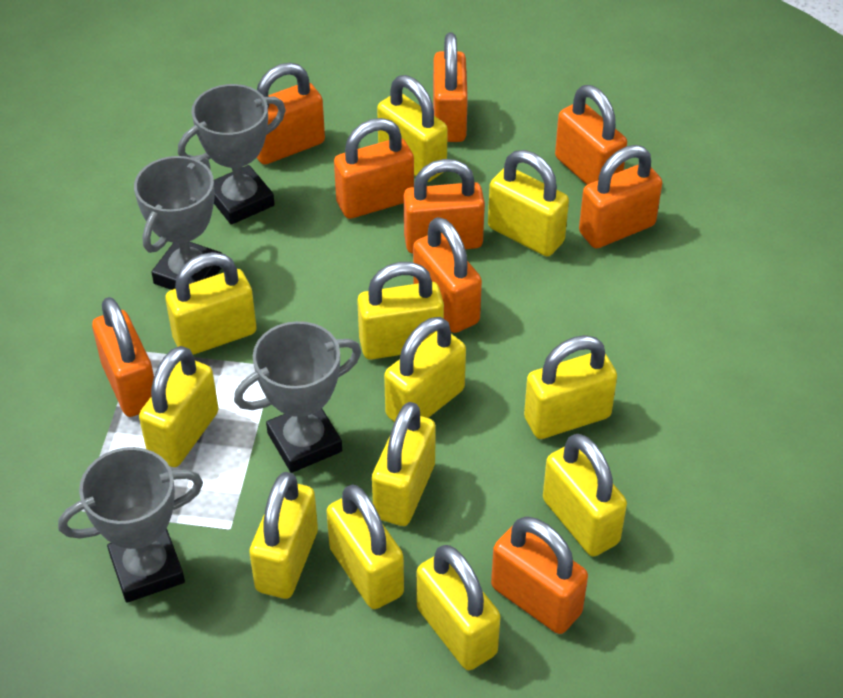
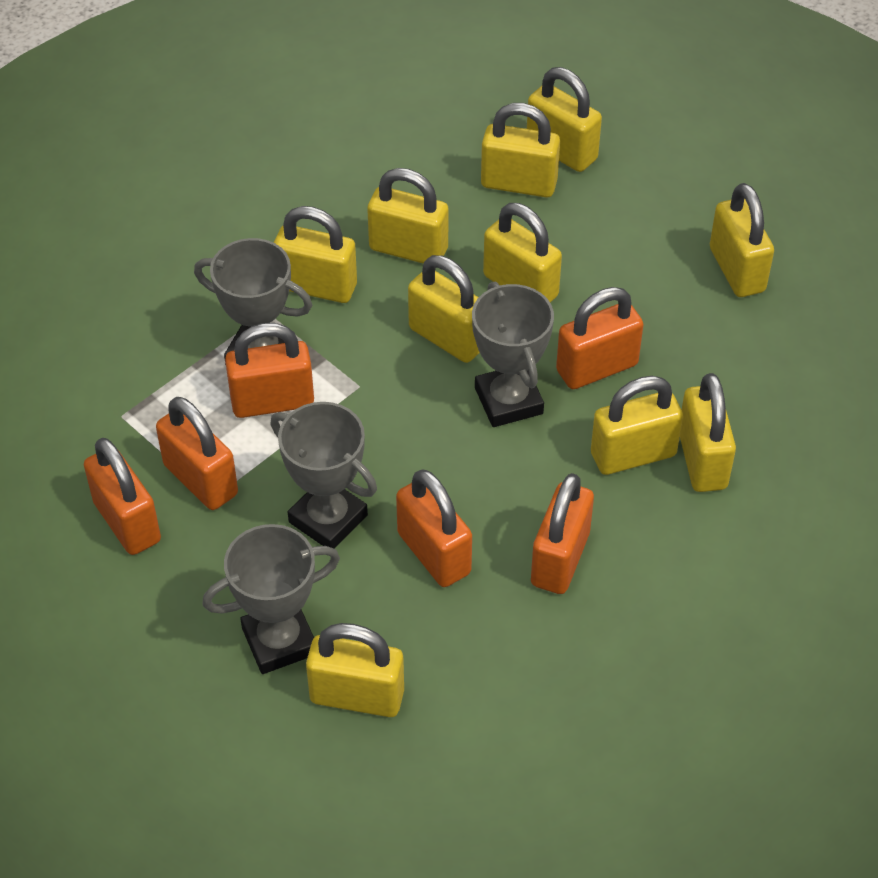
orange padlock: 9 -> 6
yellow padlock: 12 -> 10

